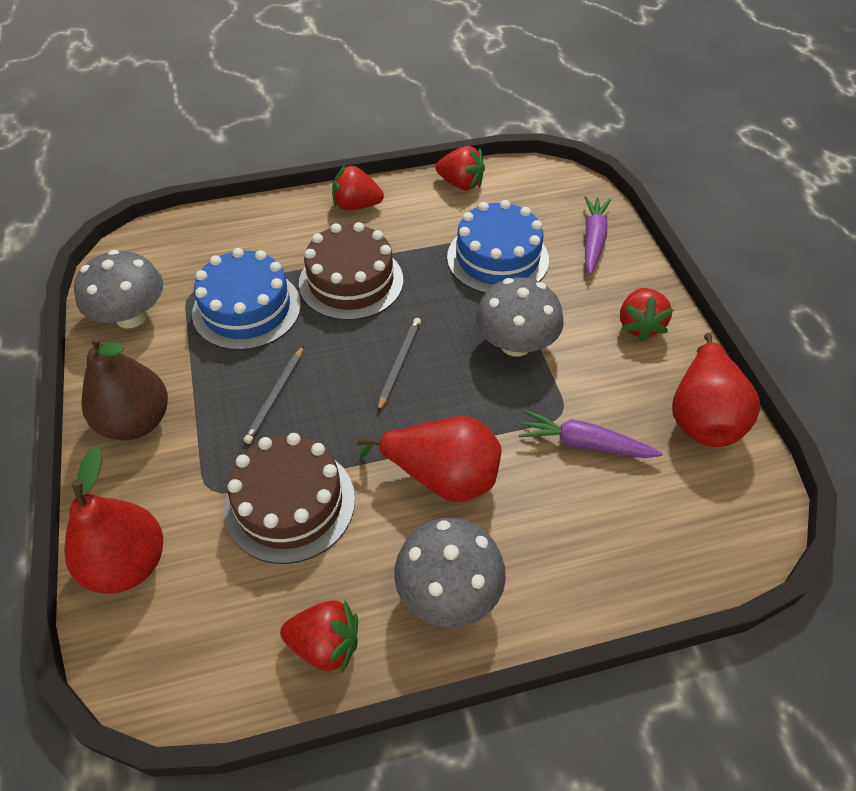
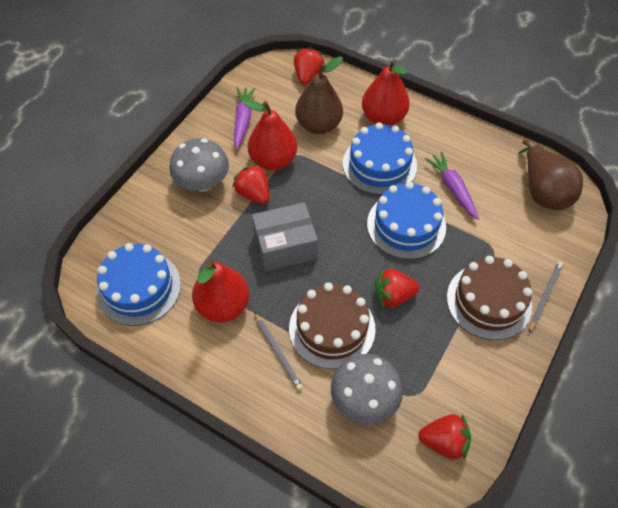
blue cake: 2 -> 3
brown pear: 1 -> 2
grey box: 0 -> 1
grey mushroom: 3 -> 2

